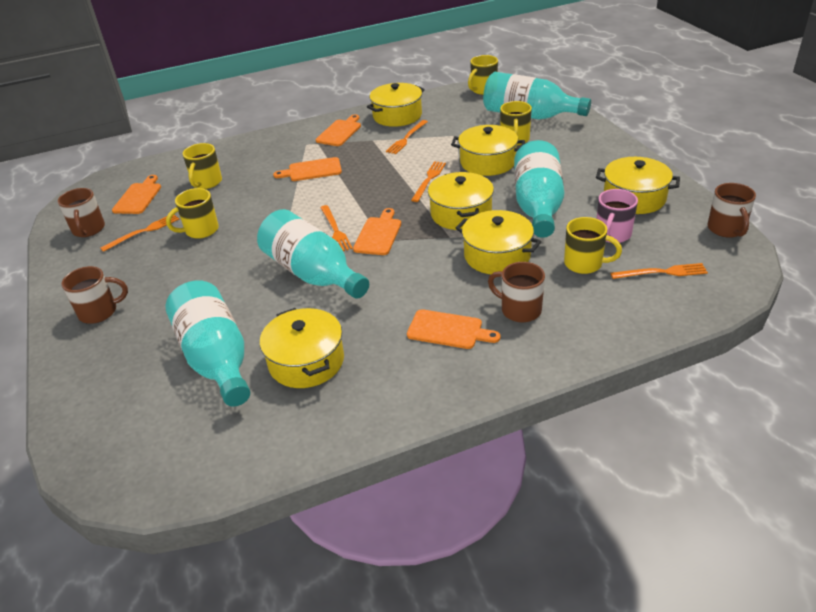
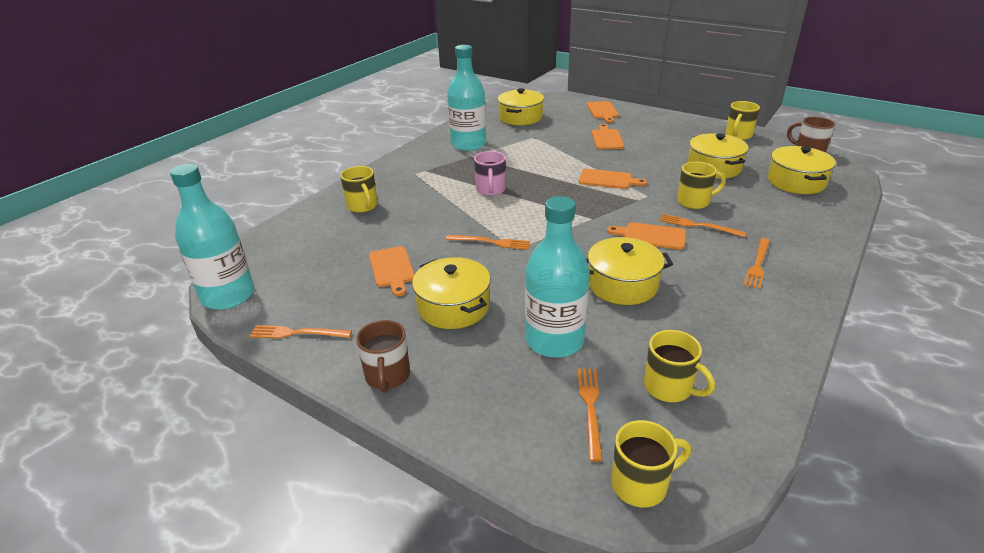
brown mug: 4 -> 2
turquoise bottle: 4 -> 3
yellow pot: 6 -> 5

